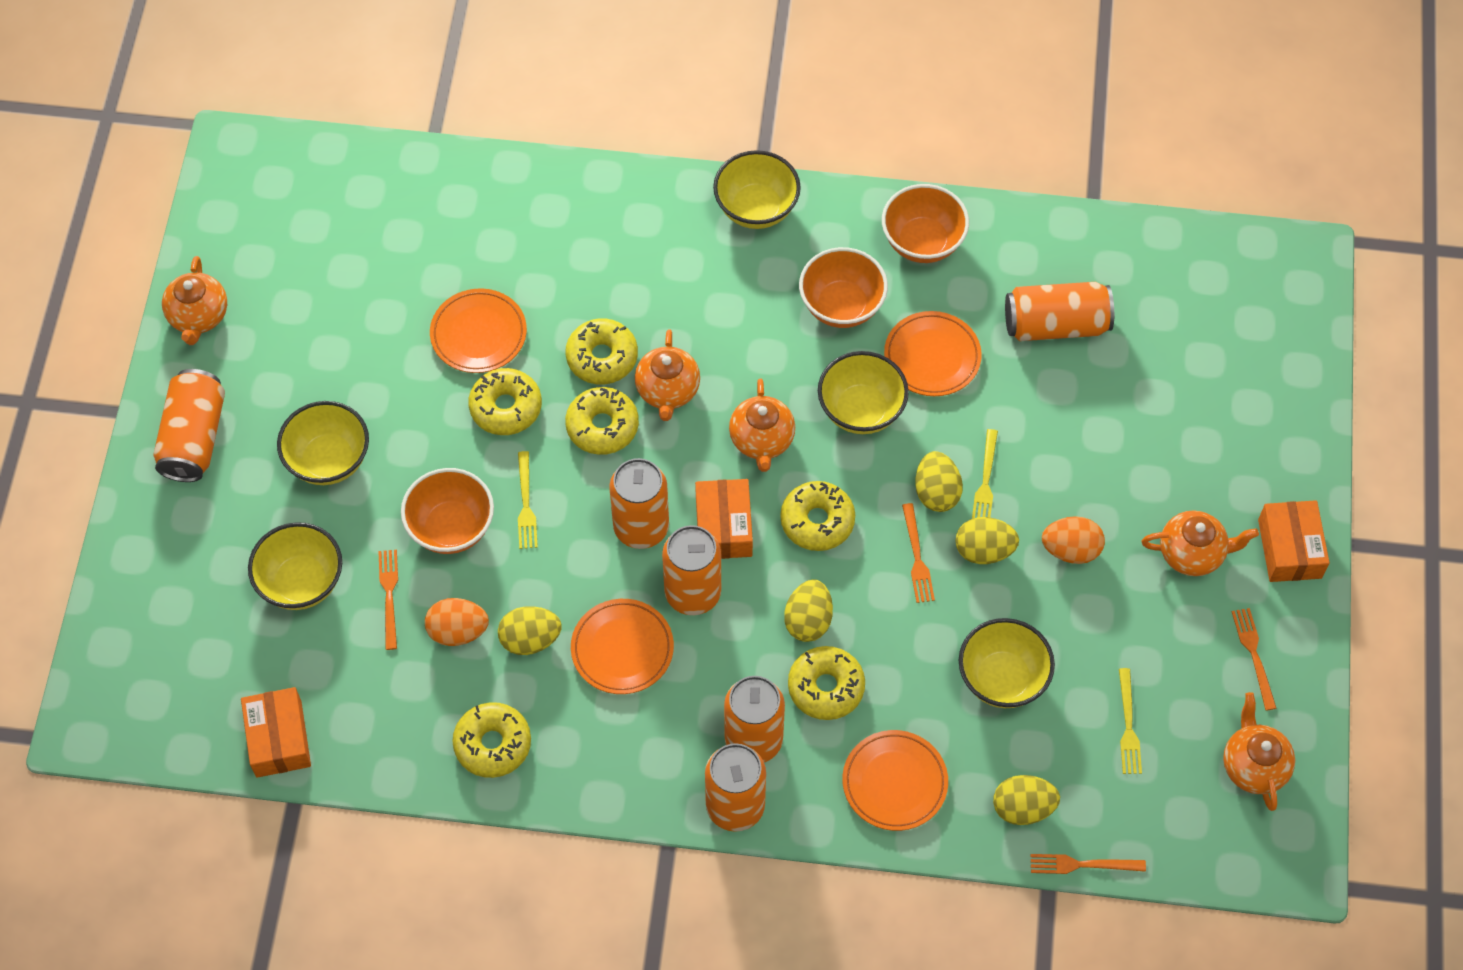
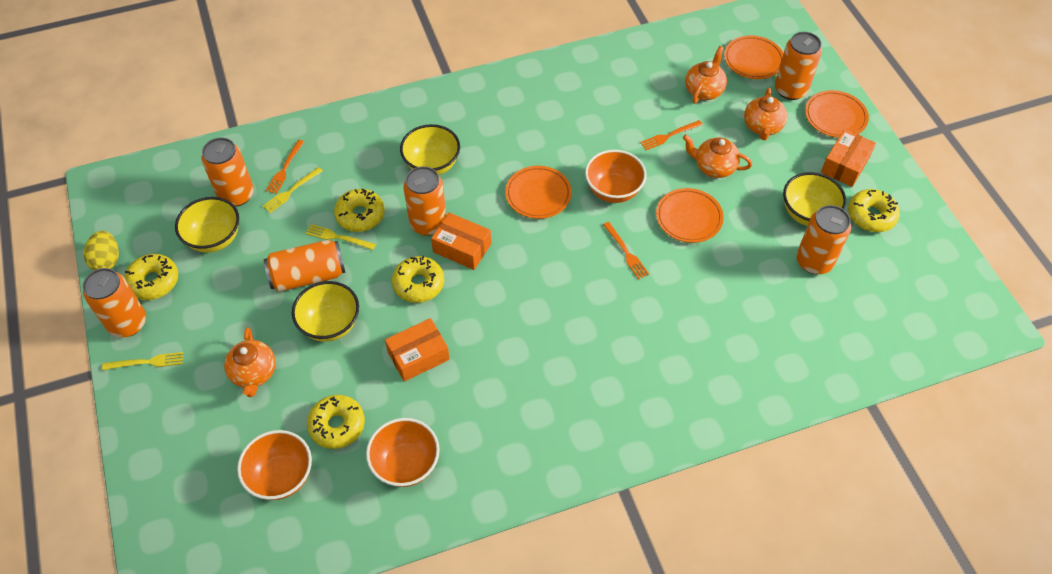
orange egg: 2 -> 0
orange fork: 4 -> 3
orange teapot: 5 -> 4
yellow bowl: 5 -> 4
yellow donut: 6 -> 5
yellow egg: 5 -> 1

